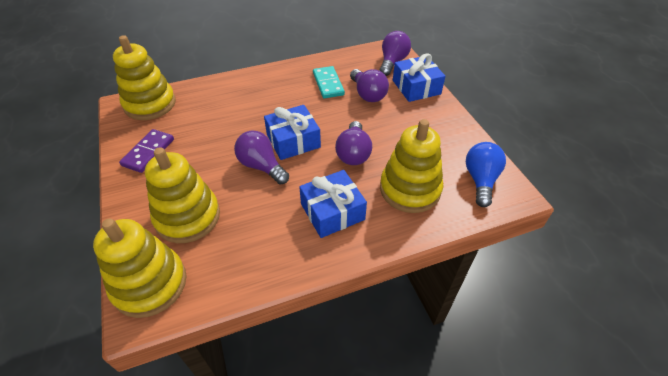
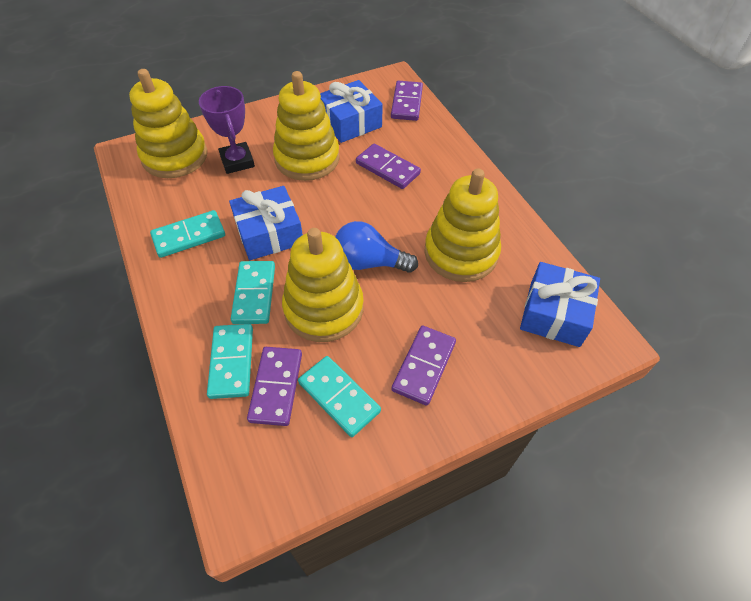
purple domino: 1 -> 4
purple light bulb: 4 -> 0
purple trophy: 0 -> 1
turquoise domino: 1 -> 4

